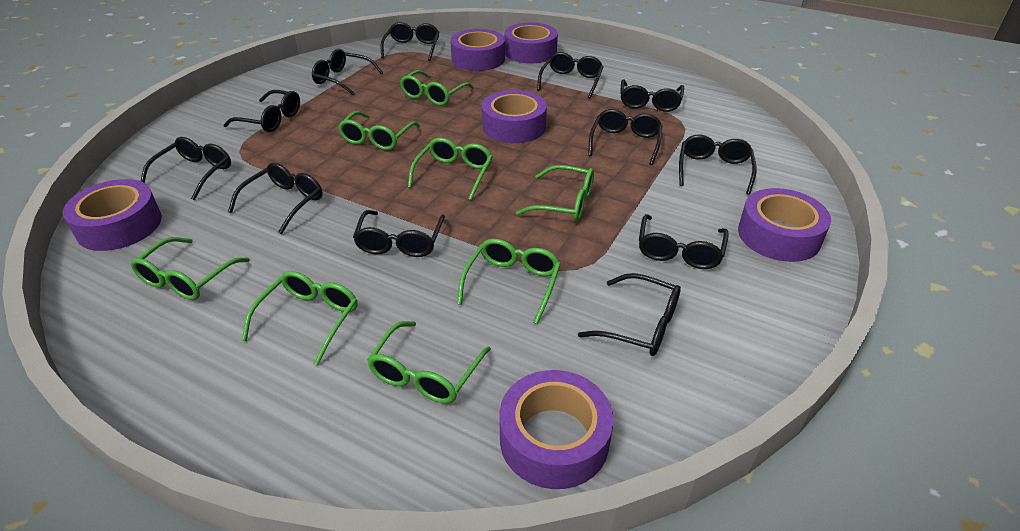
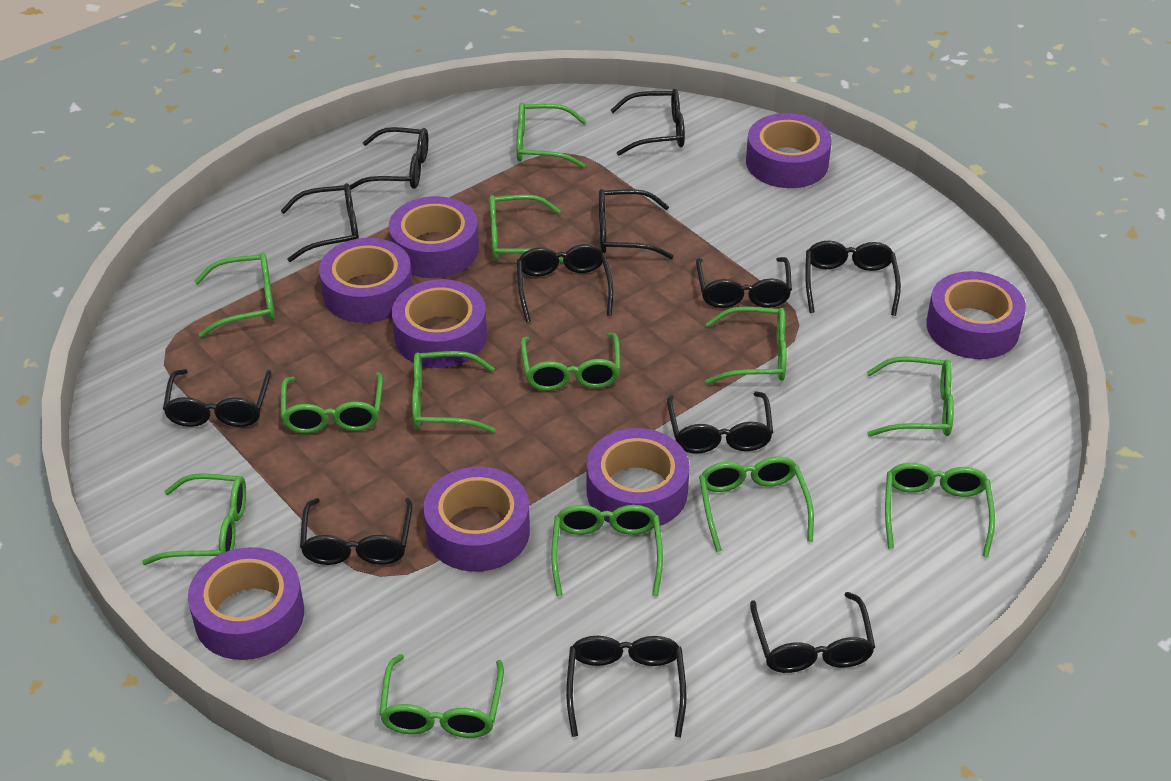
green glasses: 8 -> 13
purple tape: 6 -> 8

